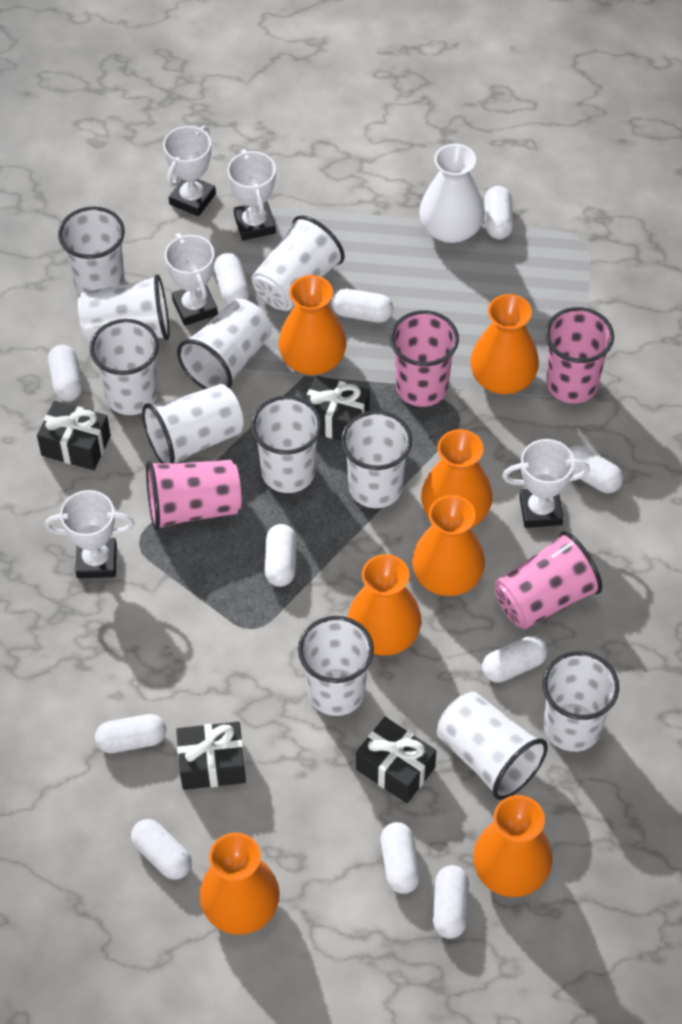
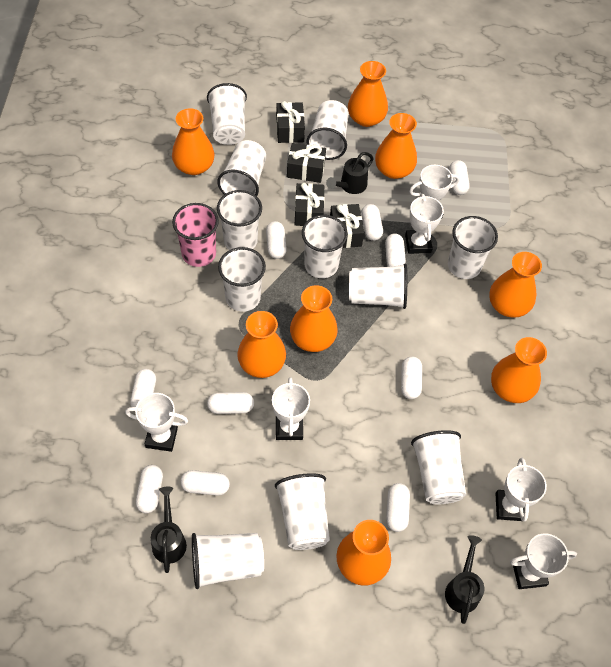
black watering can: 0 -> 3
orange vase: 7 -> 8
pink cup: 4 -> 1
white capsule: 11 -> 10
white trophy: 5 -> 6
white vase: 1 -> 0

